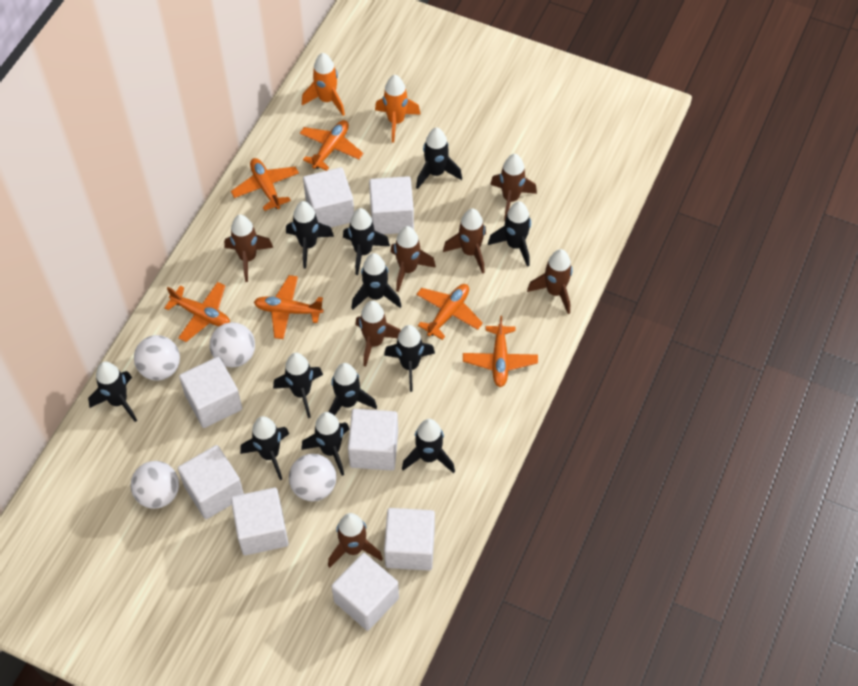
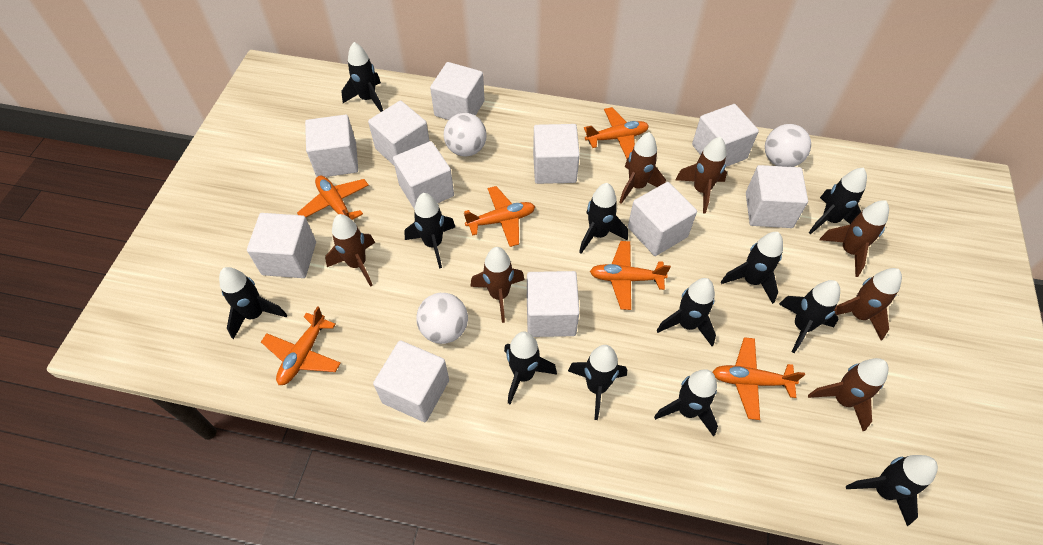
orange rocket: 2 -> 0
white ball: 4 -> 3
white cube: 8 -> 11

